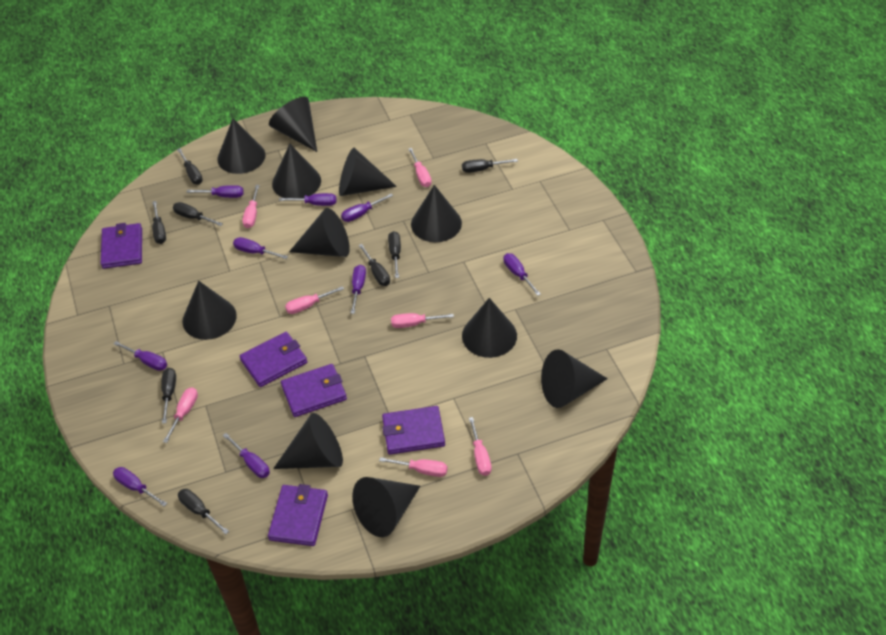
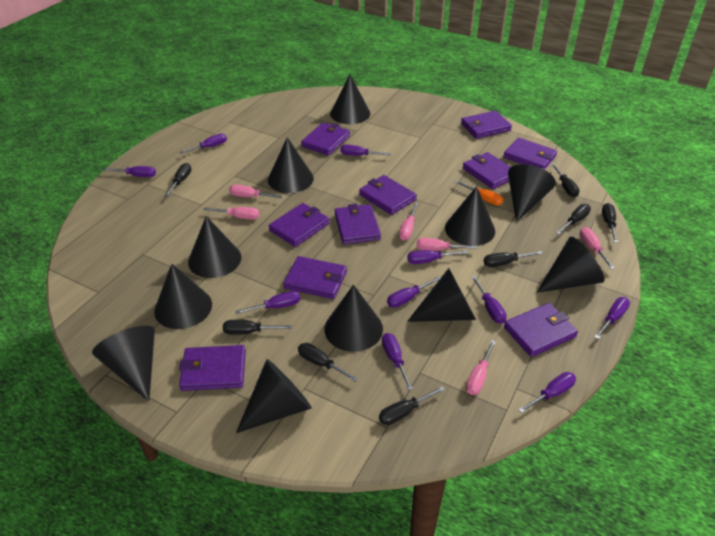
orange screwdriver: 0 -> 1
pink screwdriver: 7 -> 6
purple screwdriver: 9 -> 10
purple wallet: 5 -> 10

